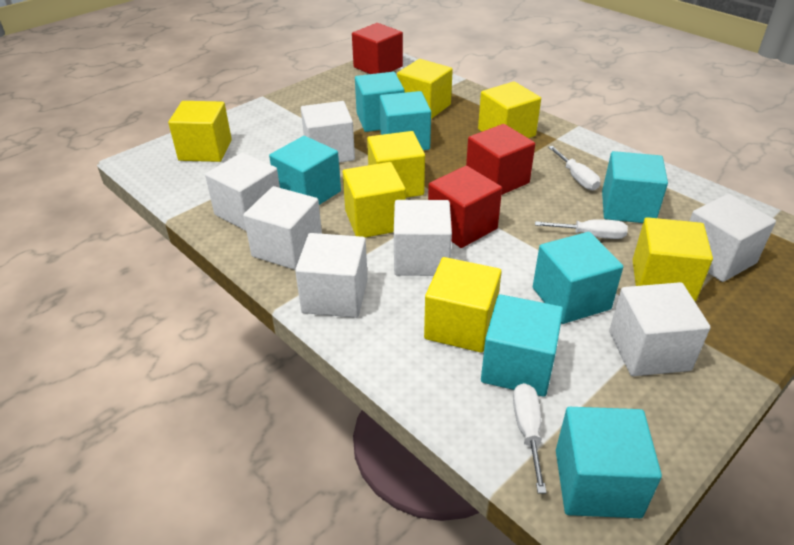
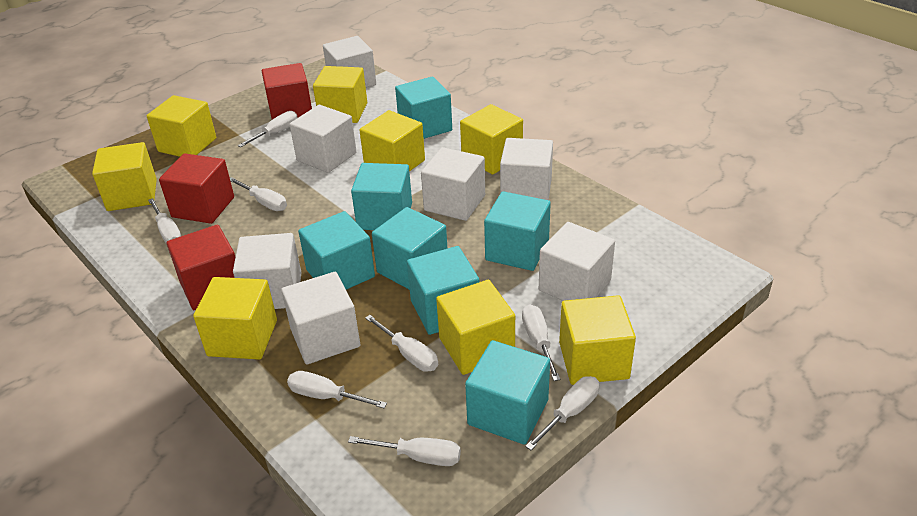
white screwdriver: 3 -> 8
yellow cube: 7 -> 8

